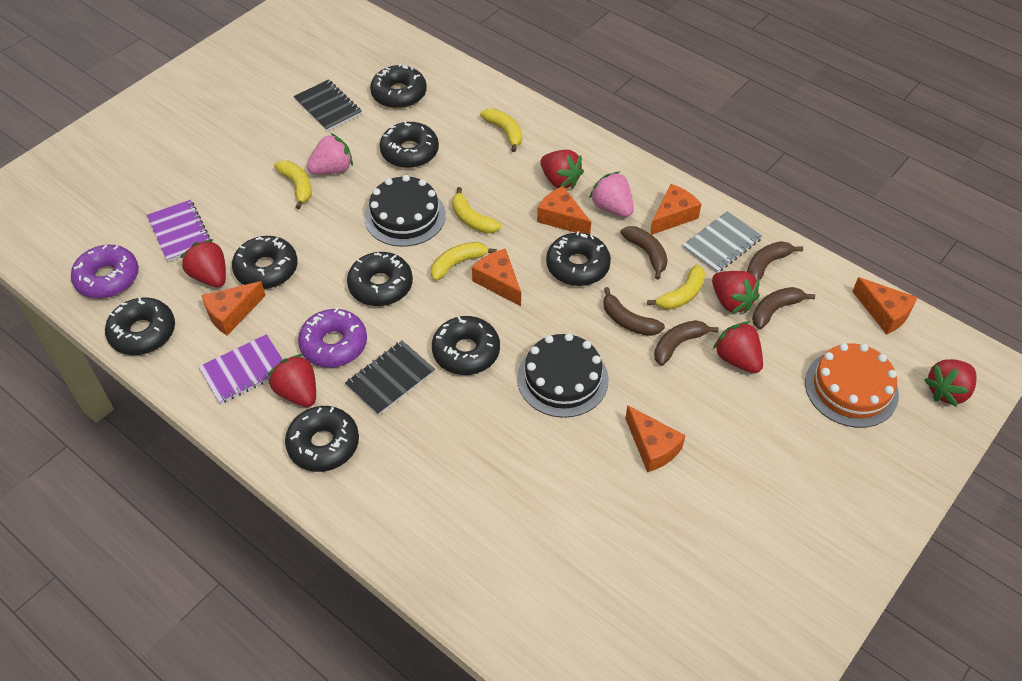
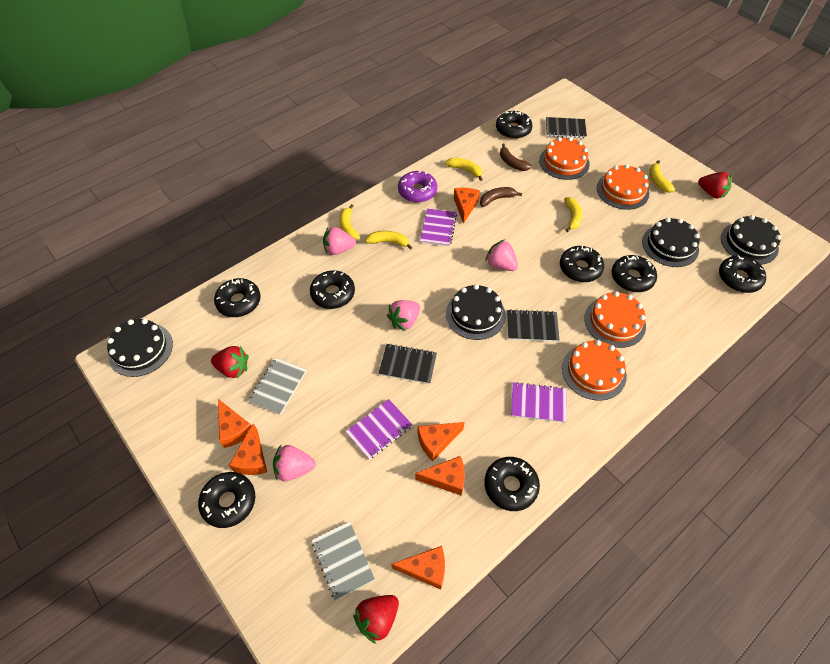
black cake: 2 -> 4
black notebook: 2 -> 3
brown banana: 5 -> 2
grey notebook: 1 -> 2
orange cake: 1 -> 4
pink strawberry: 2 -> 4
purple donut: 2 -> 1
purple notebook: 2 -> 3
red strawberry: 6 -> 3

